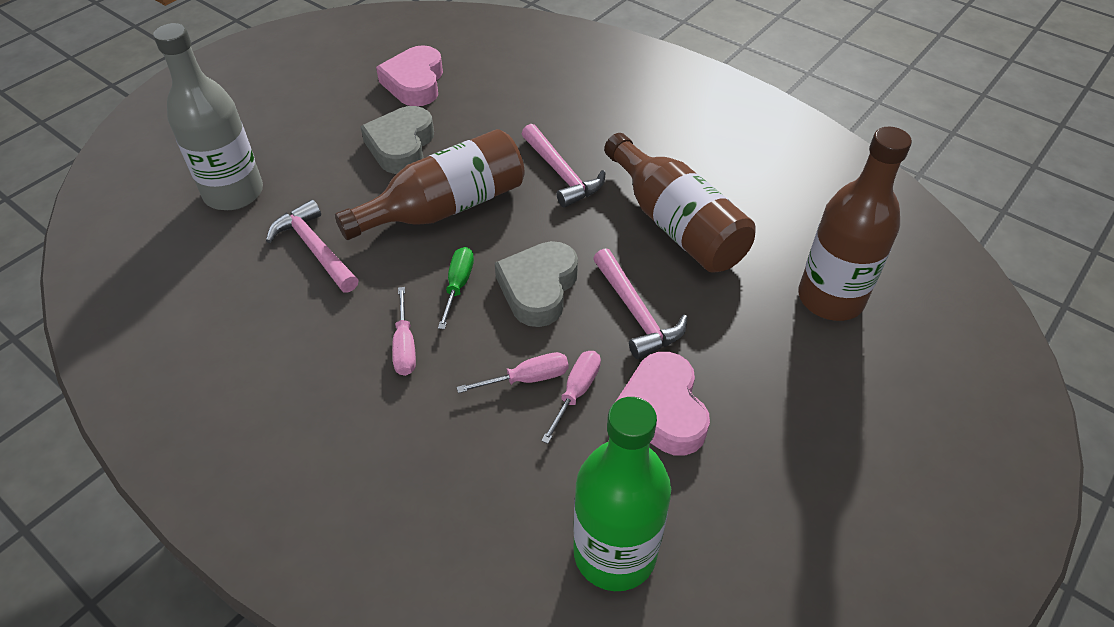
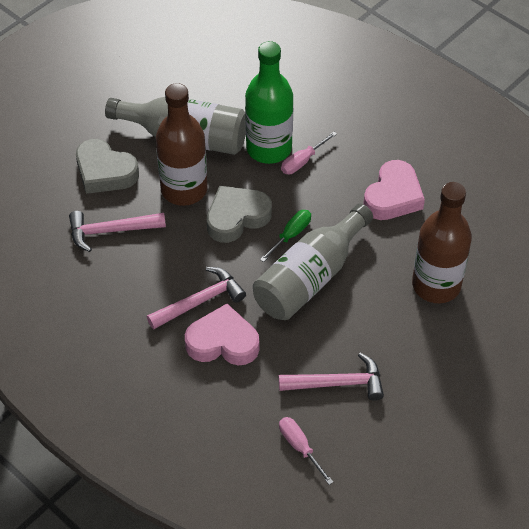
brown bottle: 3 -> 2
grey bottle: 1 -> 2
pink screwdriver: 3 -> 2

